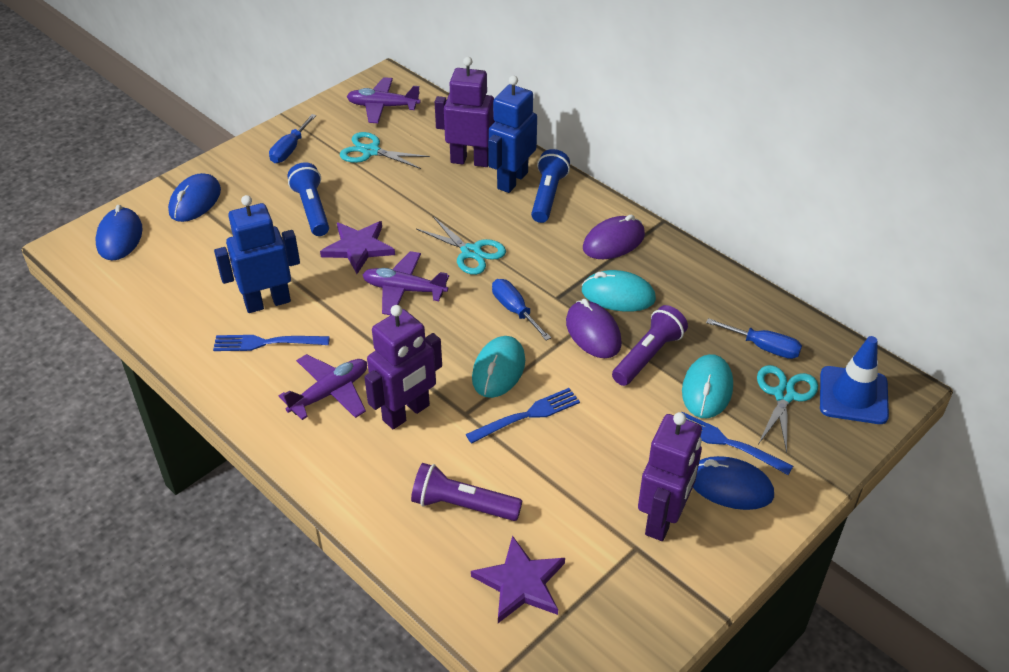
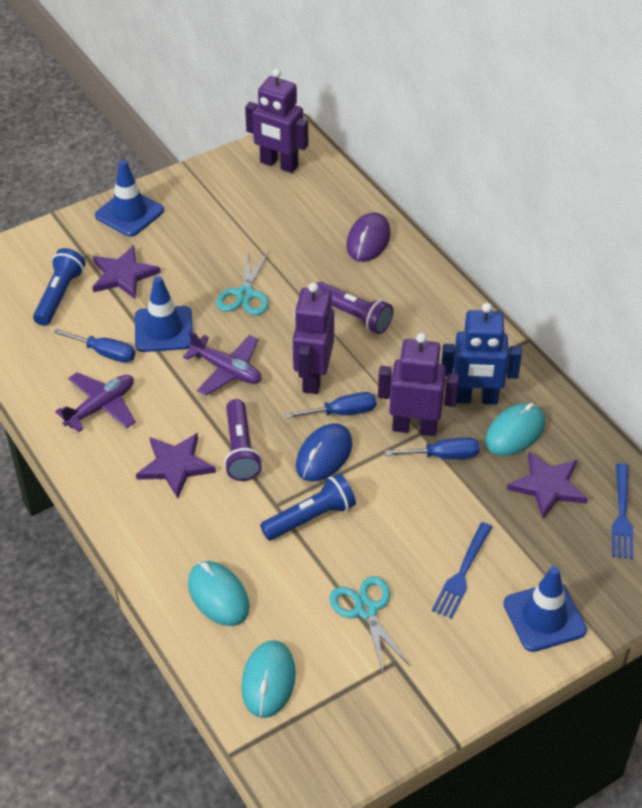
blue fork: 3 -> 2
blue mouse: 3 -> 1
blue robot: 2 -> 1
blue traffic cone: 1 -> 3
purple mouse: 2 -> 1
purple plane: 3 -> 2
purple star: 2 -> 3
turquoise scissors: 3 -> 2

